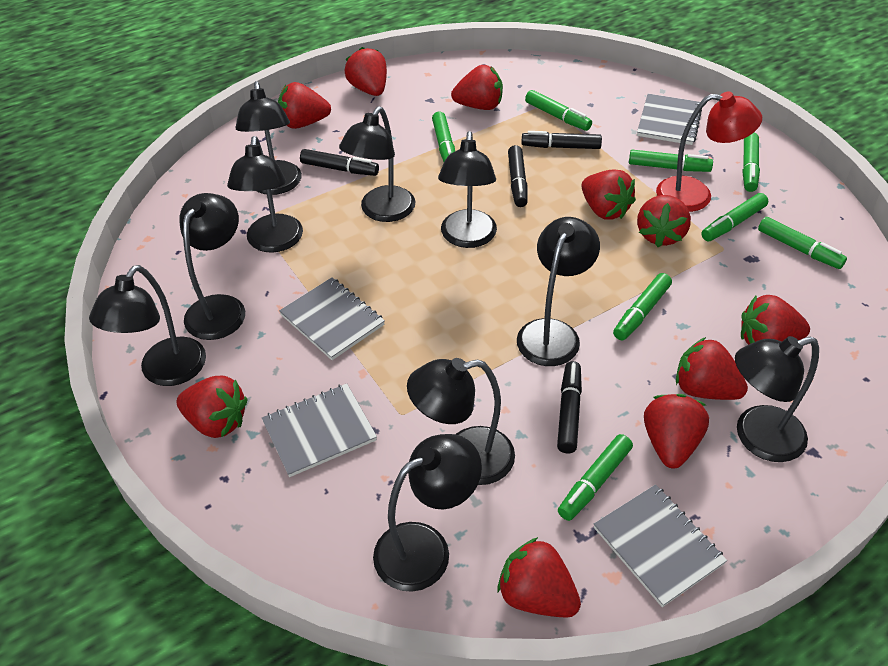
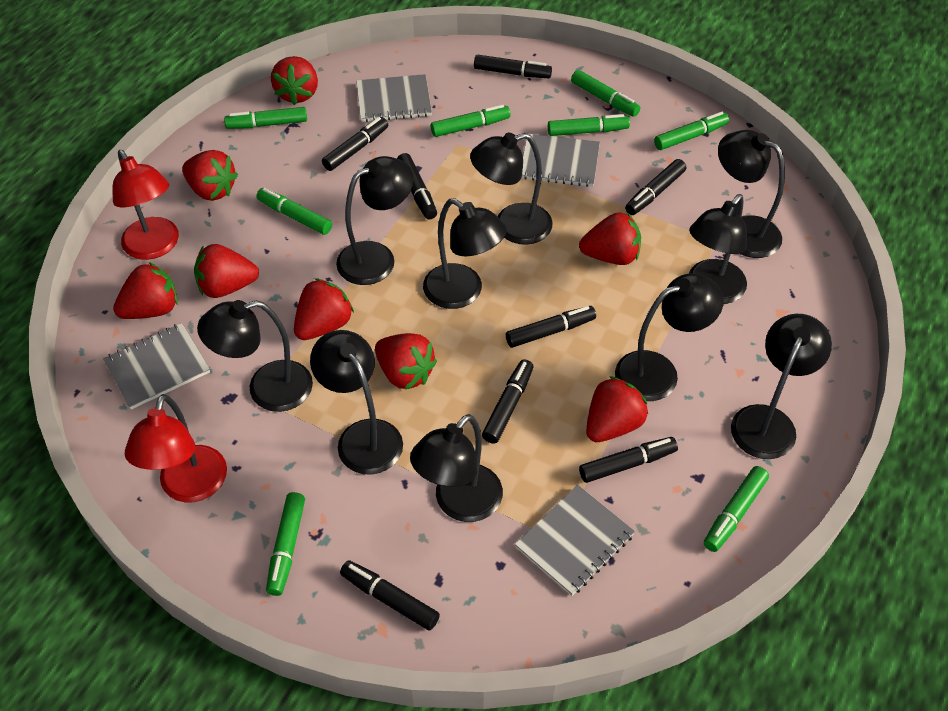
black marker: 4 -> 8
red lamp: 1 -> 2
red strawberry: 10 -> 8

